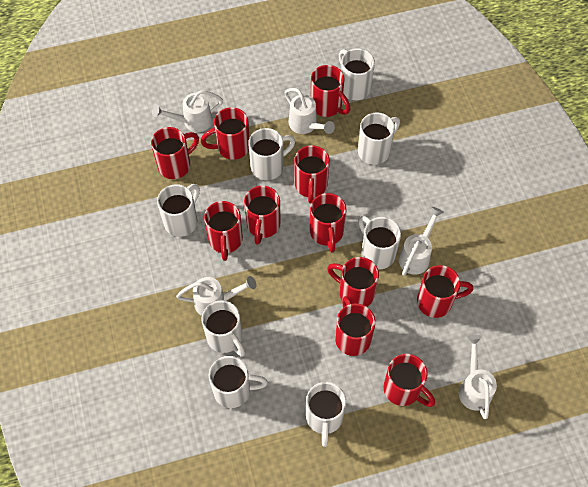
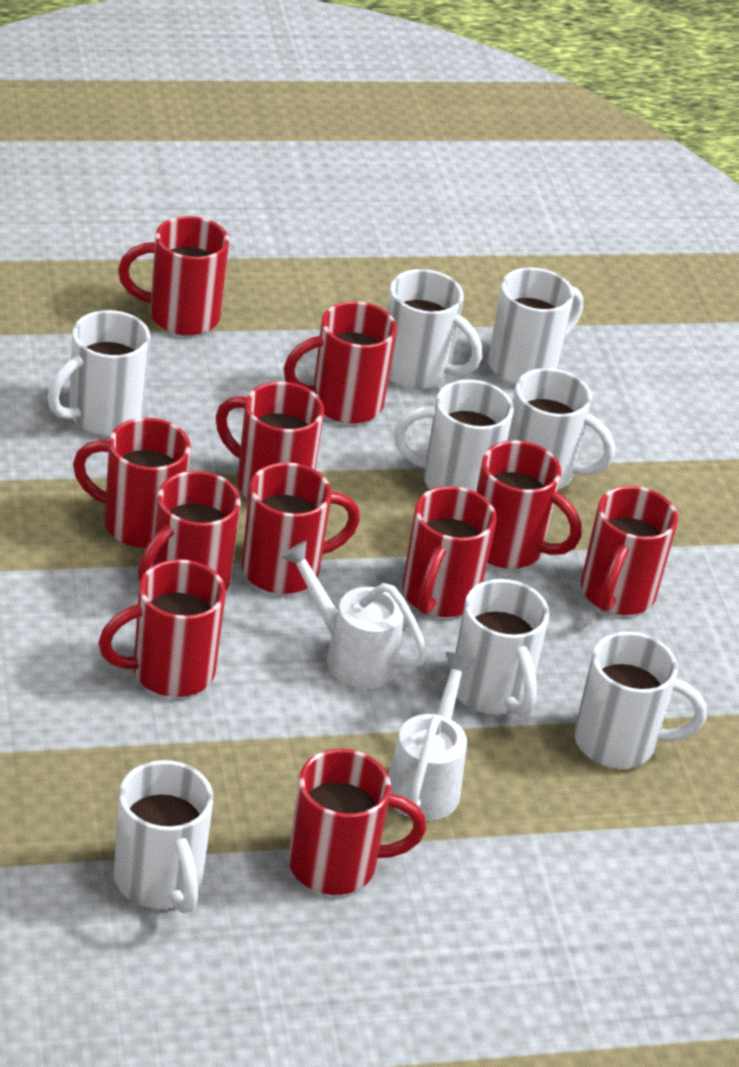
white watering can: 5 -> 2

